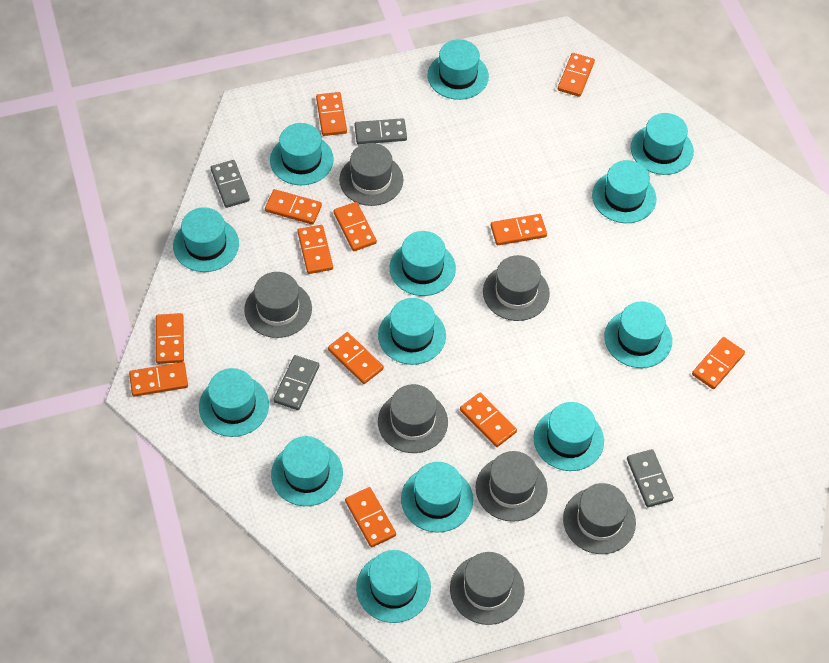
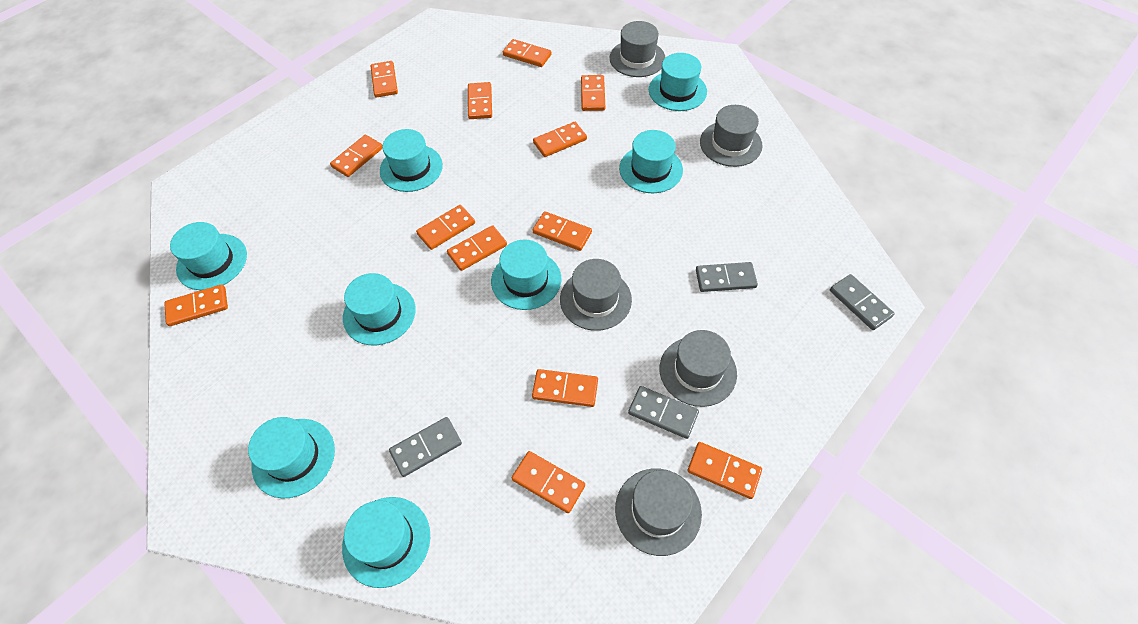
grey hat: 7 -> 5
orange domino: 12 -> 13
turquoise hat: 13 -> 8

